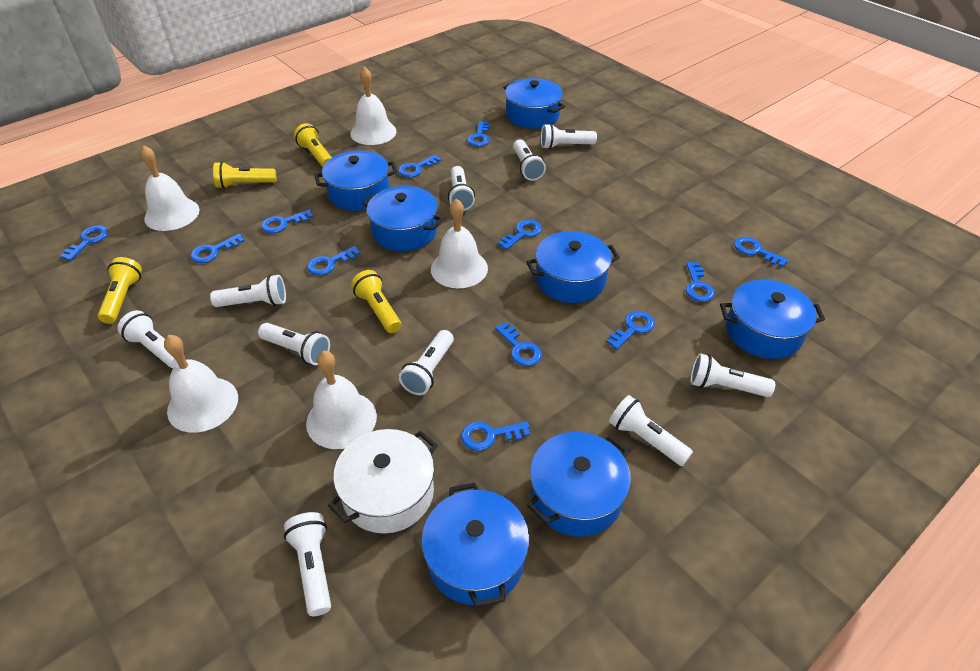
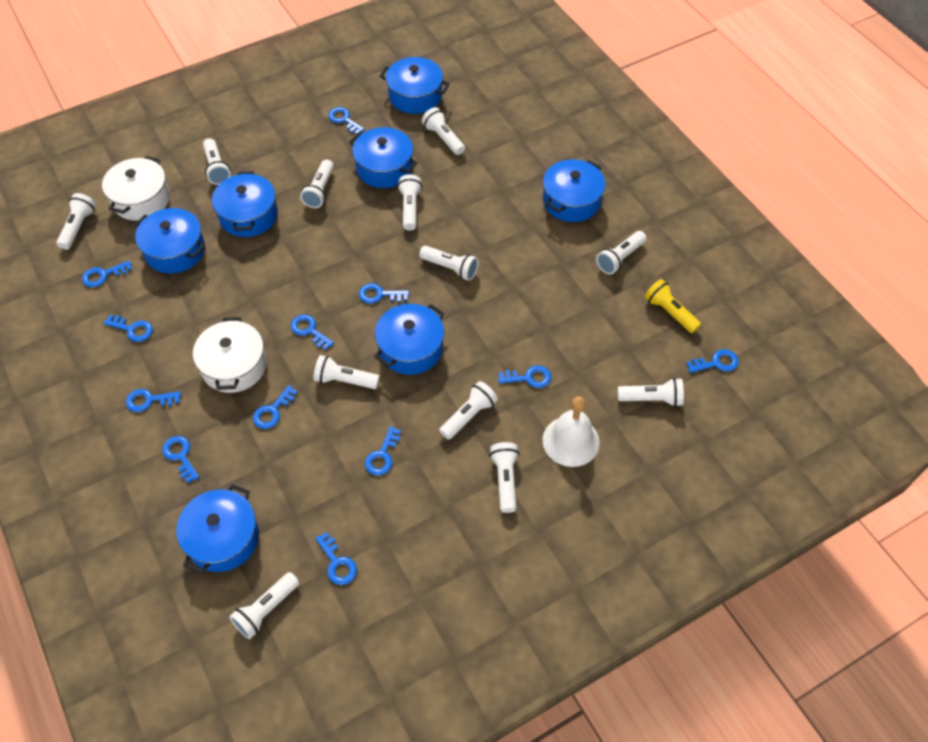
white bell: 5 -> 1
white flashlight: 10 -> 12
white pot: 1 -> 2
yellow flashlight: 4 -> 1

